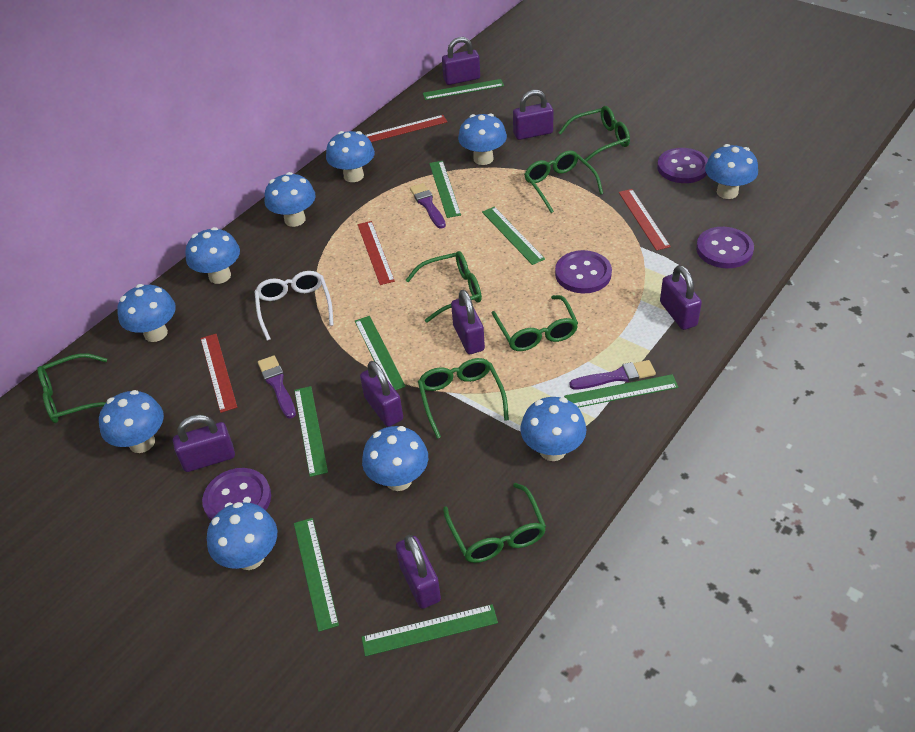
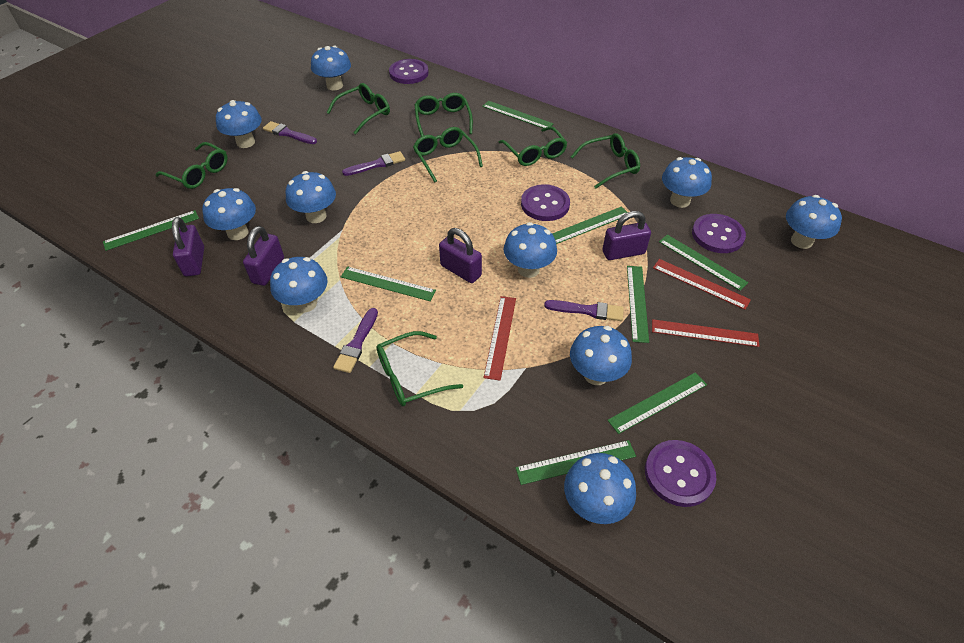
purple brush: 3 -> 4
purple padlock: 7 -> 4
red ruler: 4 -> 3
white glasses: 1 -> 0

